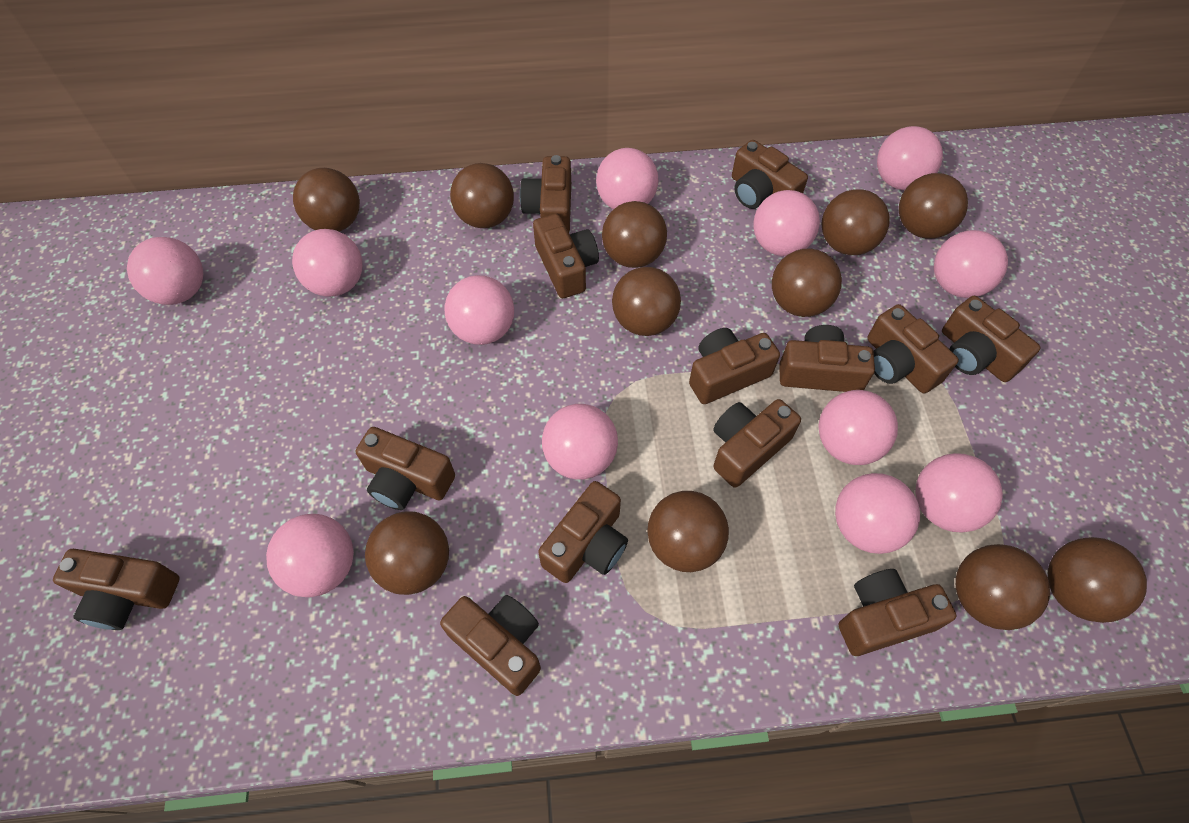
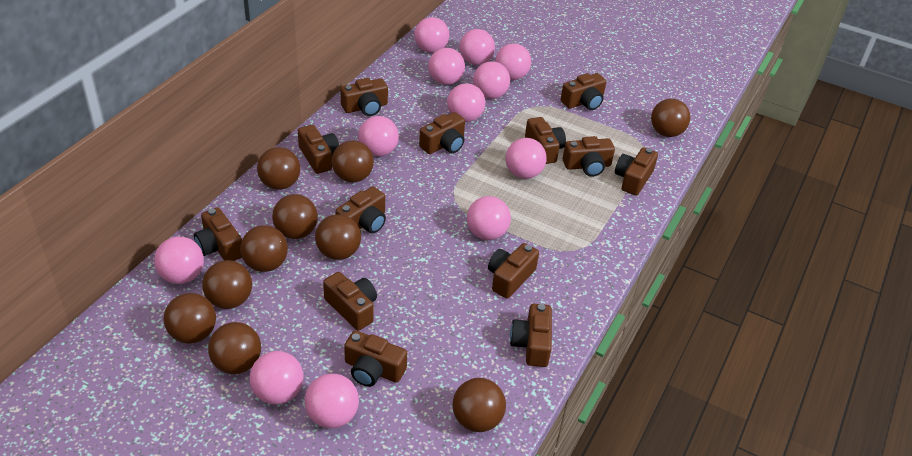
brown ball: 11 -> 10

